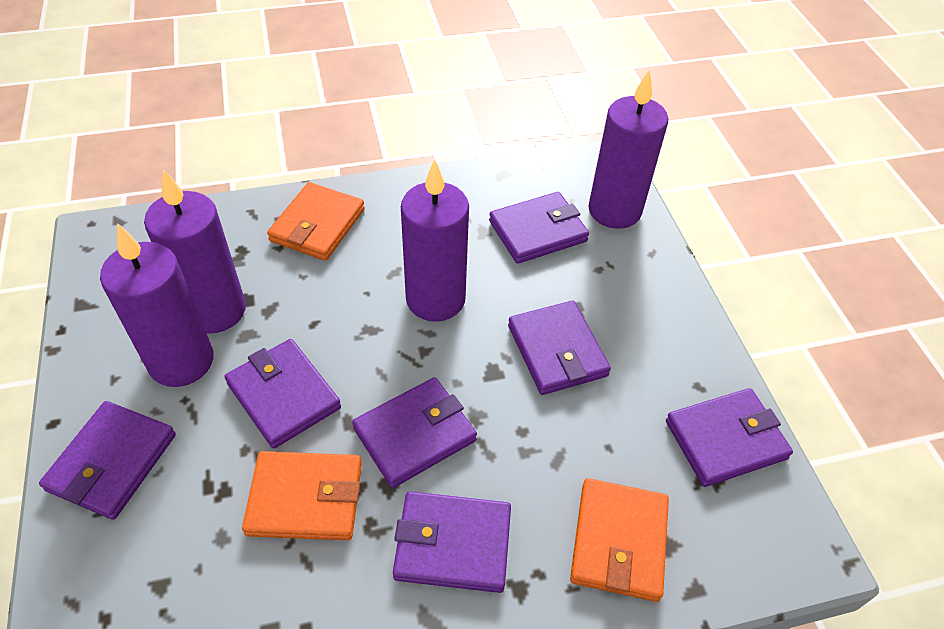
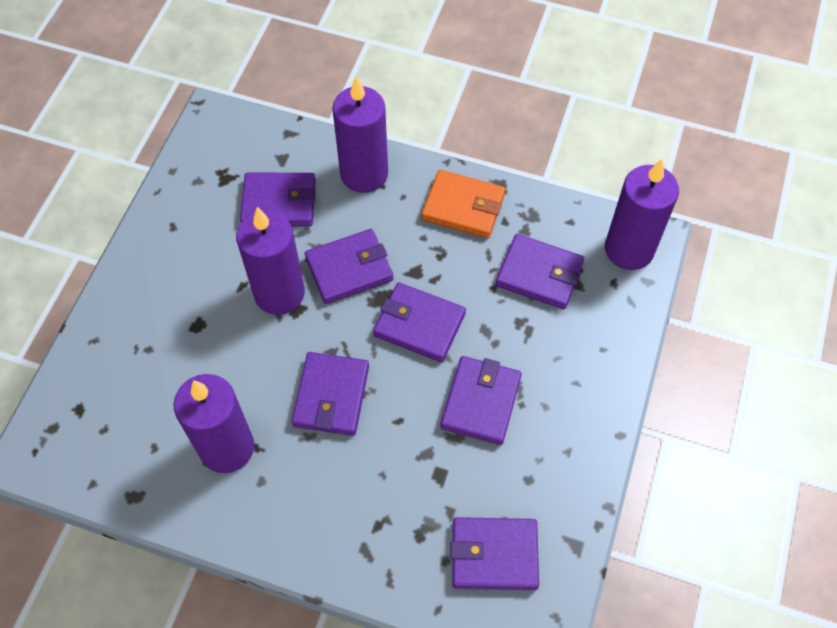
orange wallet: 3 -> 1

